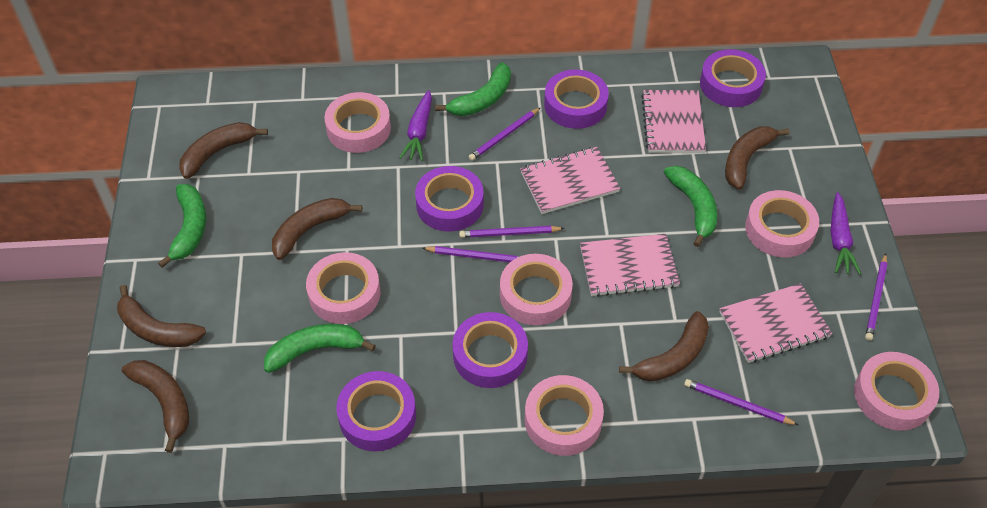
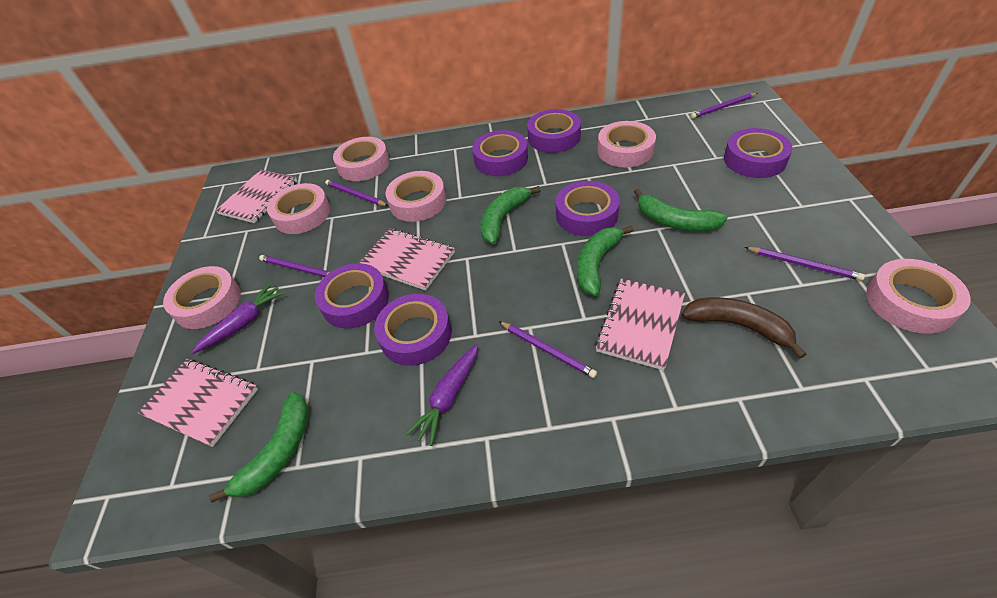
brown banana: 6 -> 1
purple tape: 5 -> 6

